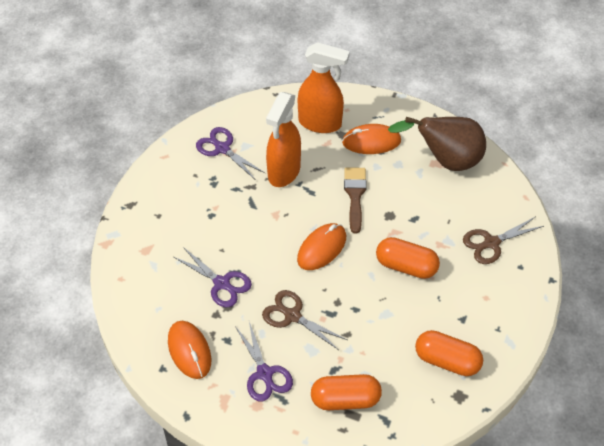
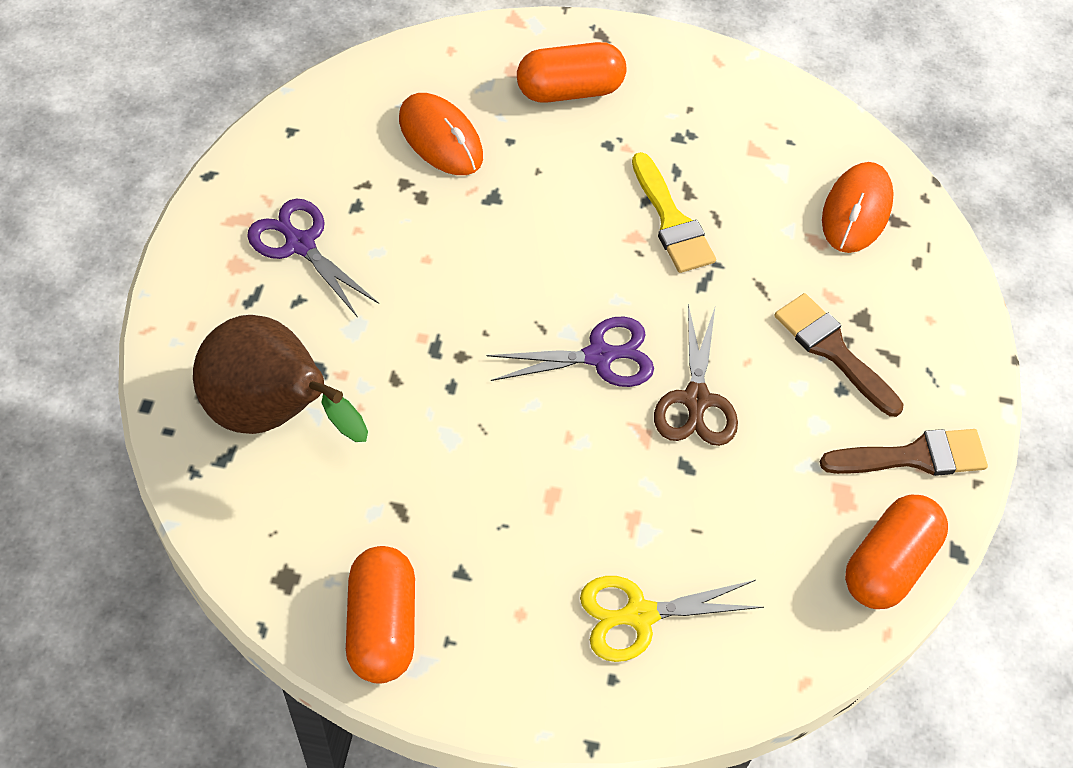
brown brush: 1 -> 2
brown scissors: 2 -> 1
orange mouse: 3 -> 2
orange spray bottle: 2 -> 0
purple scissors: 3 -> 2
yellow brush: 0 -> 1
yellow scissors: 0 -> 1

